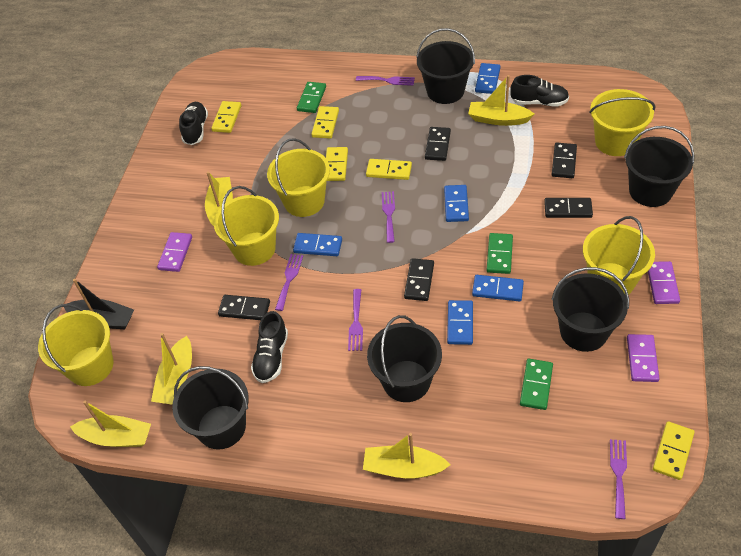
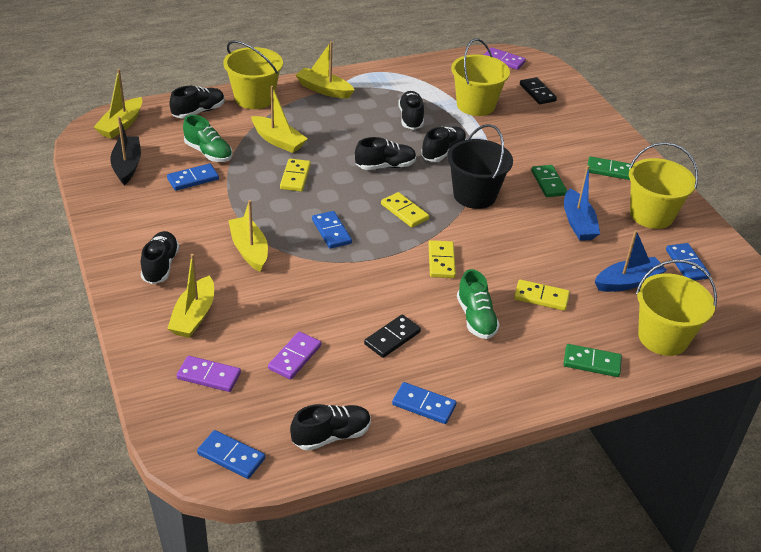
black bucket: 5 -> 1
black domino: 5 -> 2
black shoe: 3 -> 6
blue boat: 0 -> 2
green shoe: 0 -> 2
purple fork: 5 -> 0
yellow bucket: 5 -> 4
yellow domino: 5 -> 4

